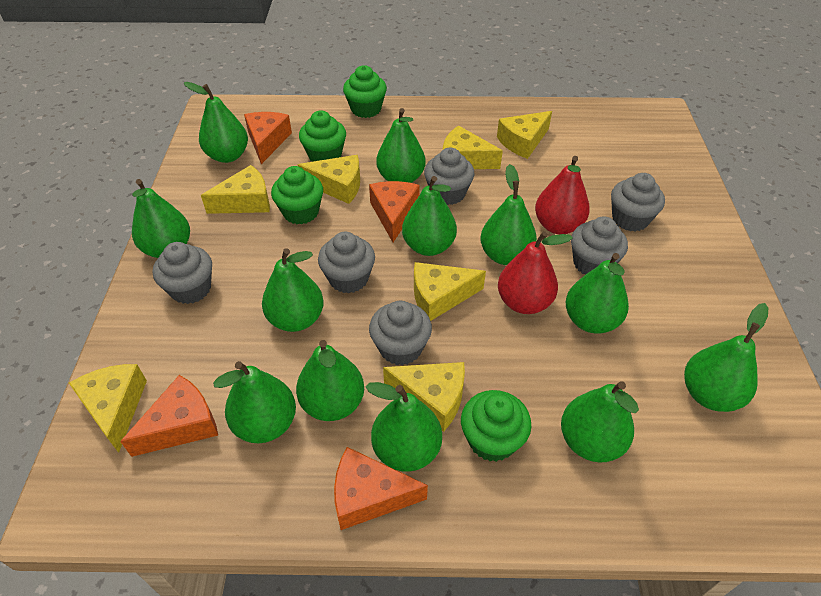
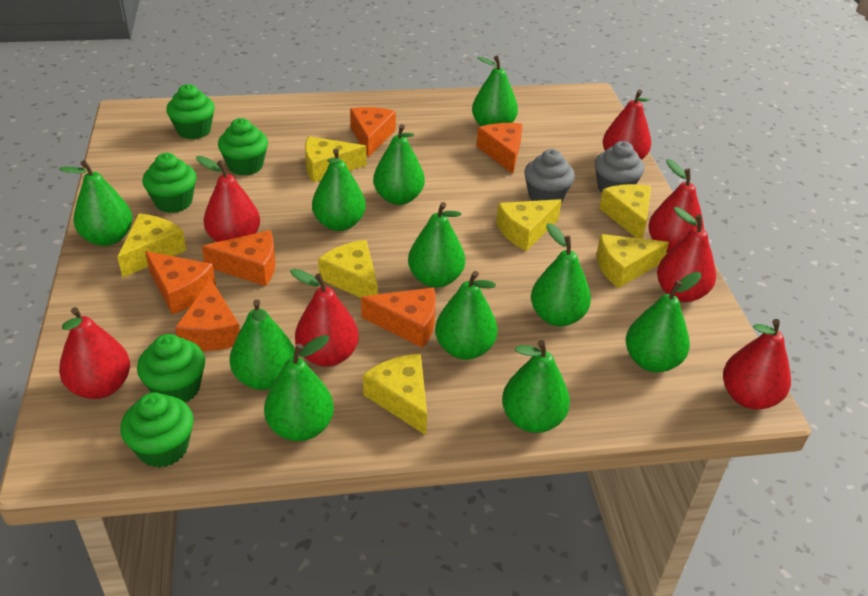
green cupcake: 4 -> 5
green pear: 12 -> 11
grey cupcake: 6 -> 2
orange cheese: 4 -> 6
red pear: 2 -> 7

